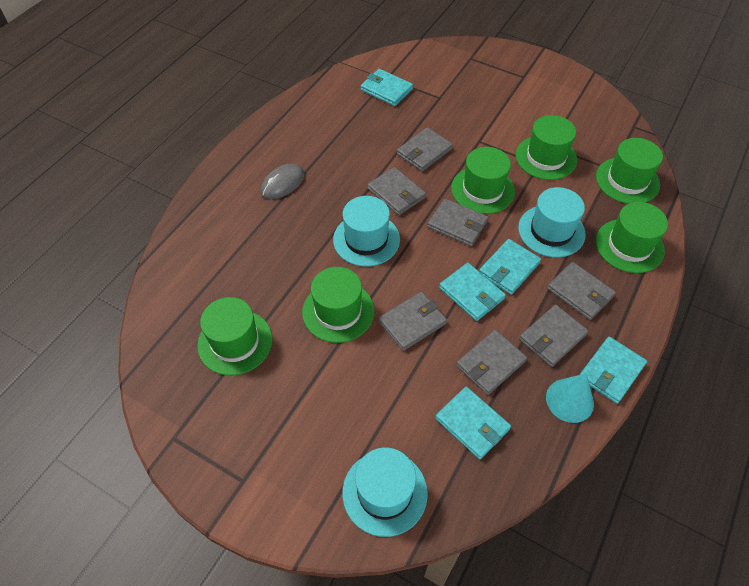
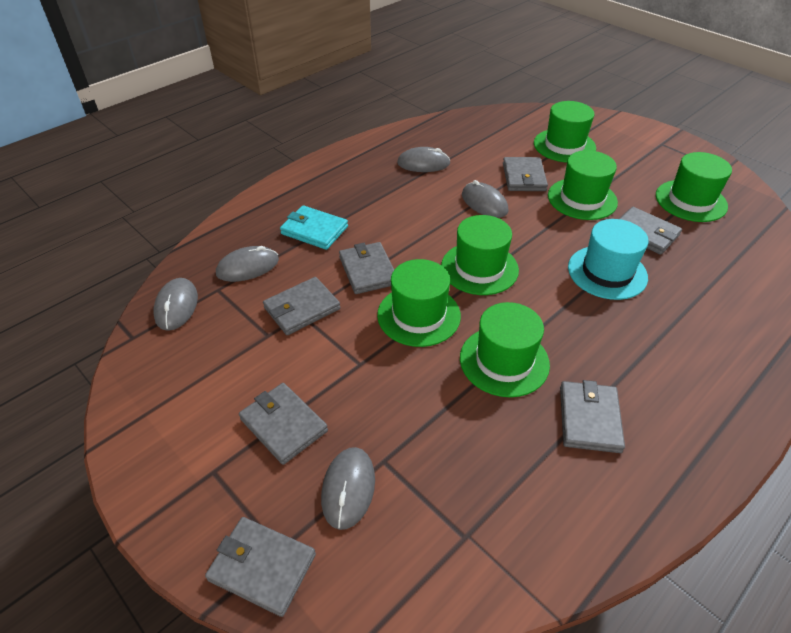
grey mouse: 1 -> 5
turquoise cone: 1 -> 0
turquoise hat: 3 -> 1
turquoise wallet: 5 -> 1

